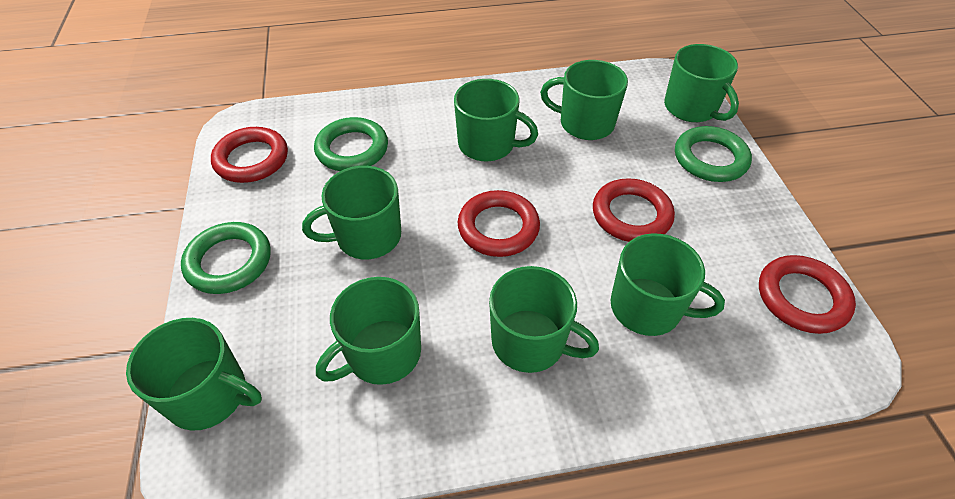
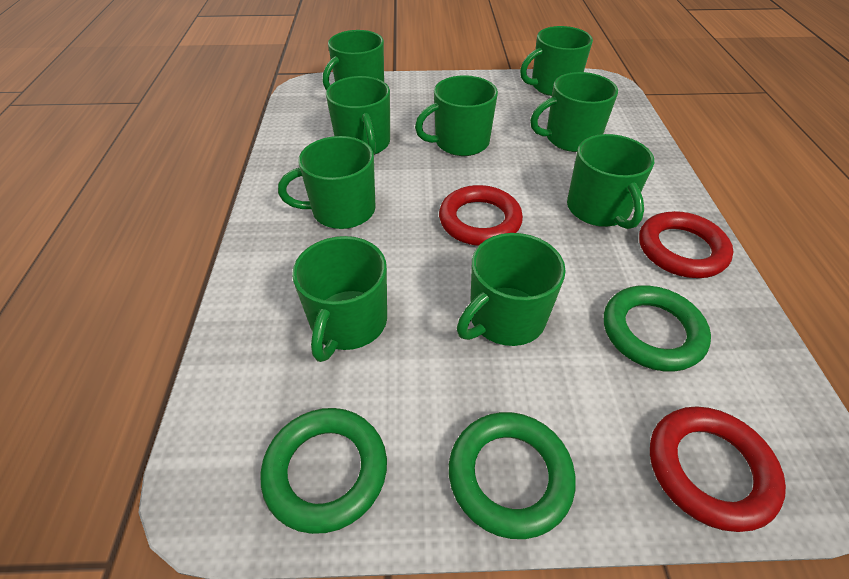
green mug: 8 -> 9
red ring: 4 -> 3

